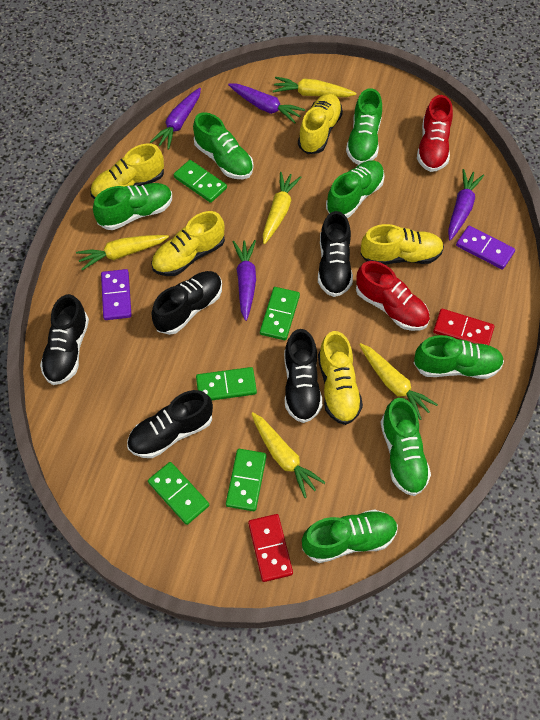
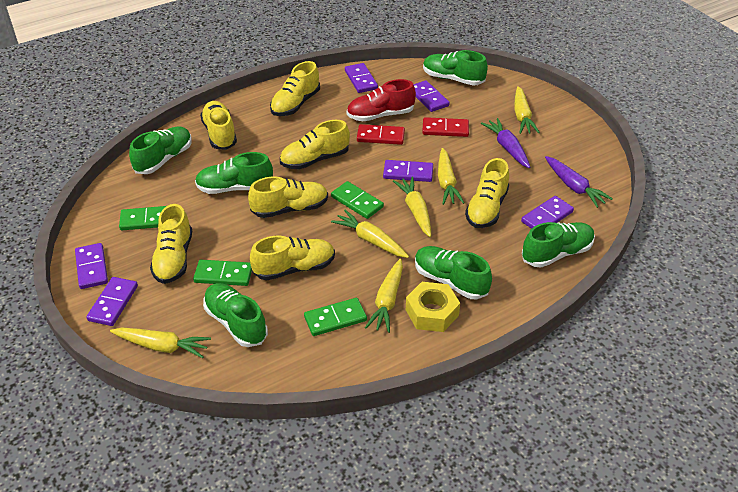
black shoe: 5 -> 0
green domino: 5 -> 4
green shoe: 7 -> 6
purple carrot: 4 -> 2
purple domino: 2 -> 6
red shoe: 2 -> 1
yellow carrot: 5 -> 6
yellow nut: 0 -> 1
yellow shoe: 5 -> 7

